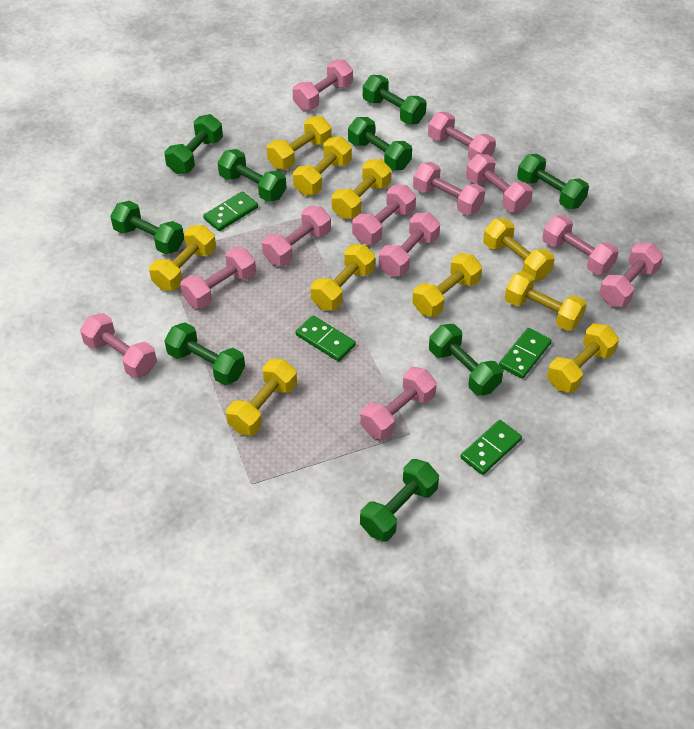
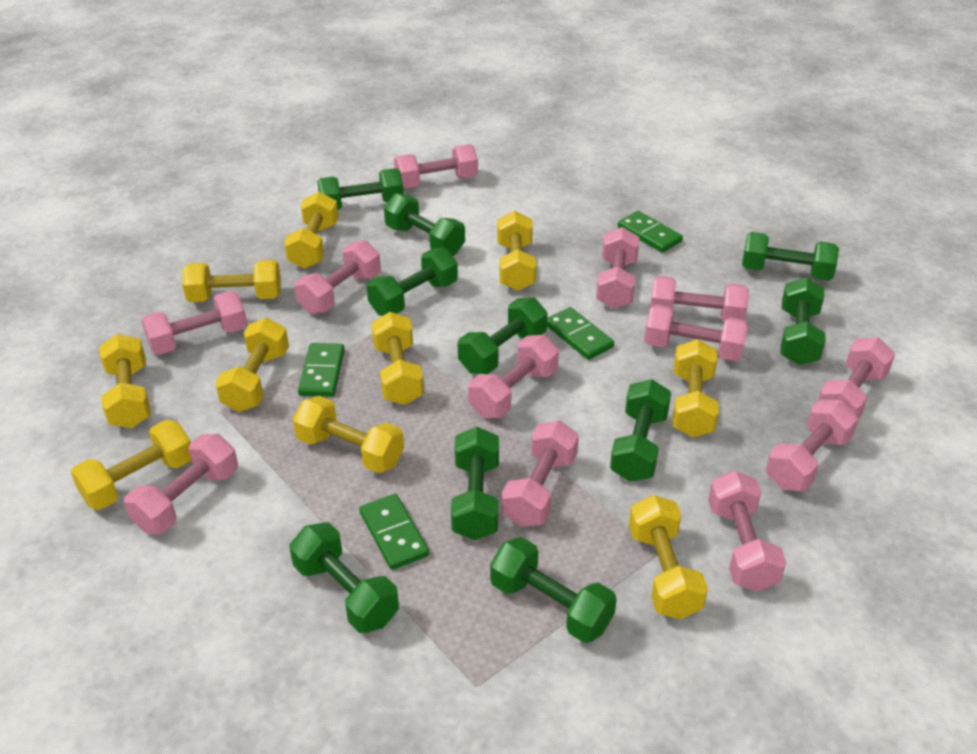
green dumbbell: 9 -> 10

